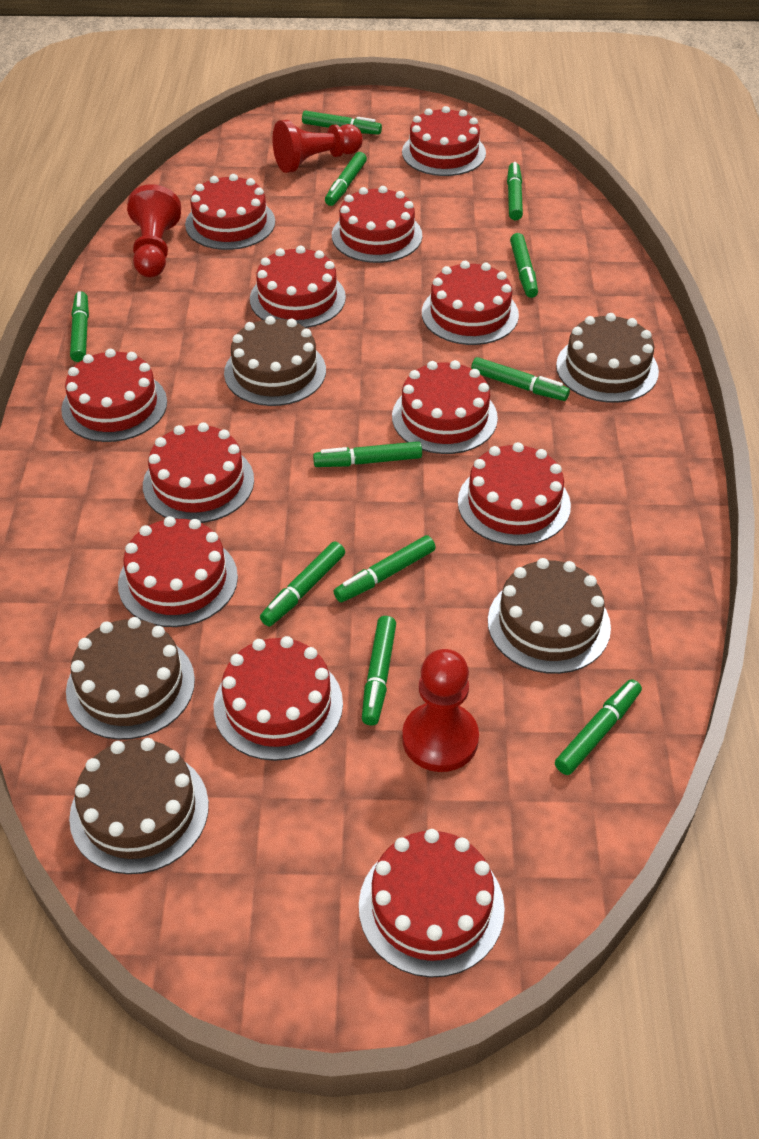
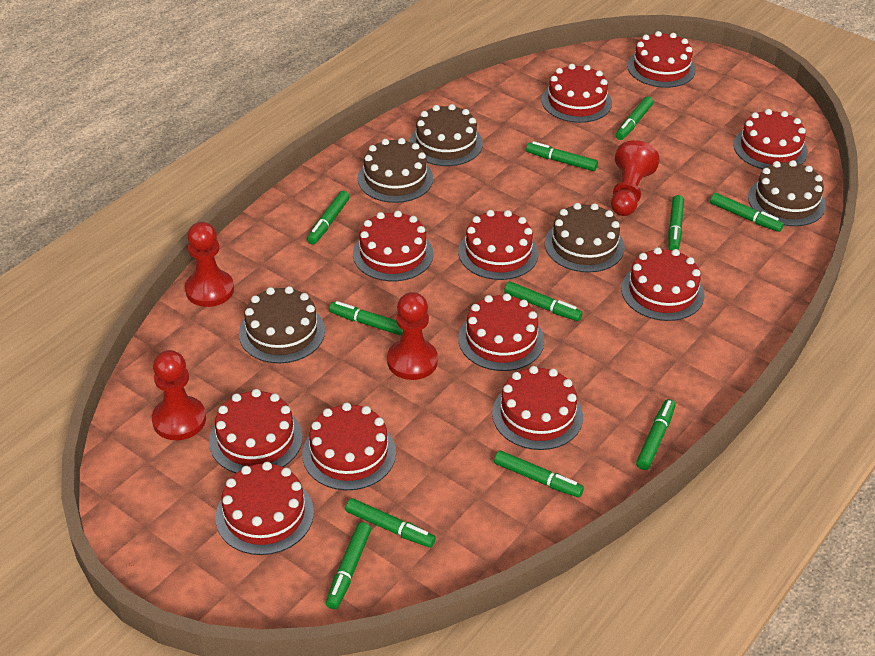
red cake: 12 -> 11
red pawn: 3 -> 4

